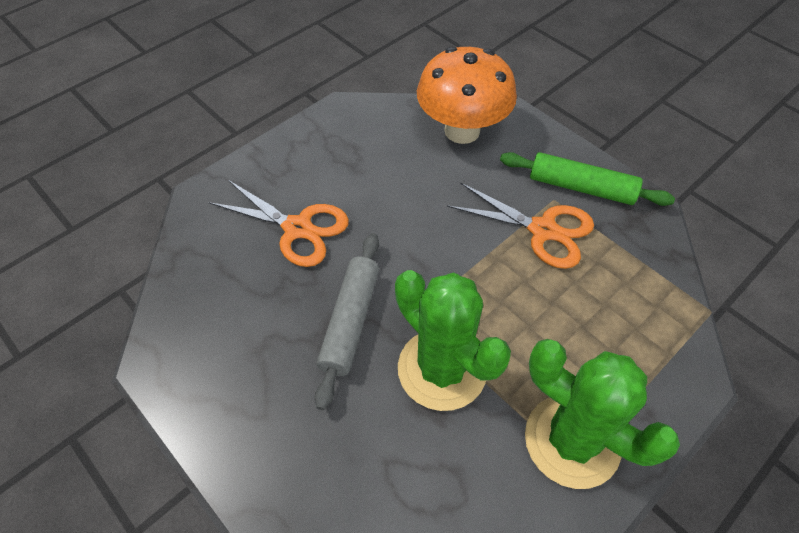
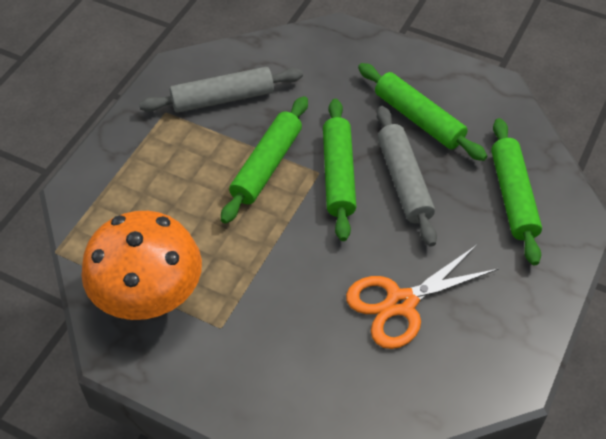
green cactus: 2 -> 0
green rolling pin: 1 -> 4
grey rolling pin: 1 -> 2
orange scissors: 2 -> 1

